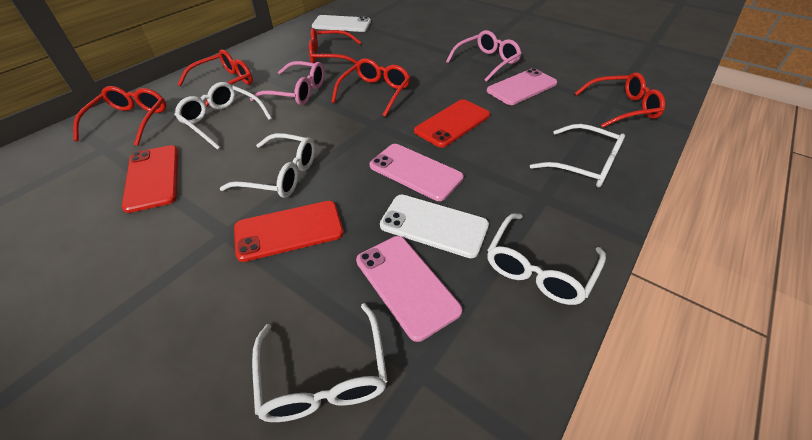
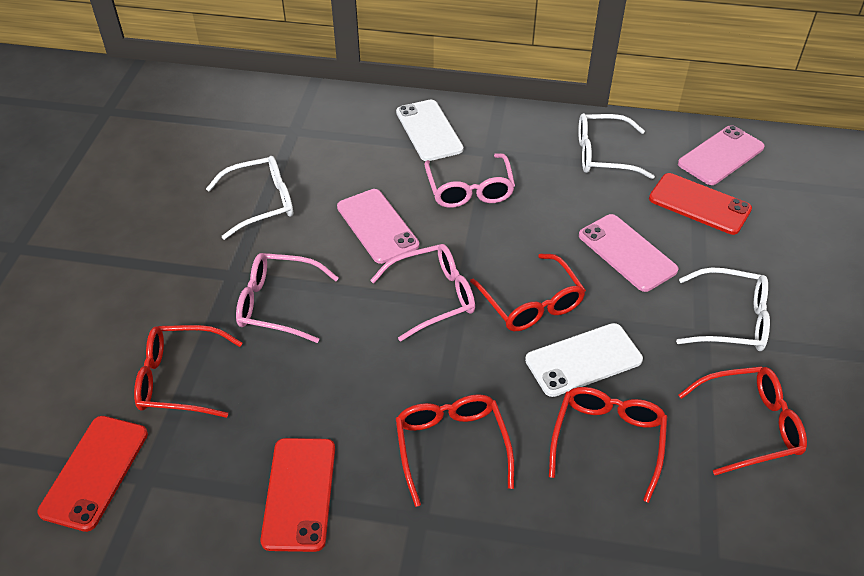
pink glasses: 2 -> 3
white glasses: 5 -> 3

